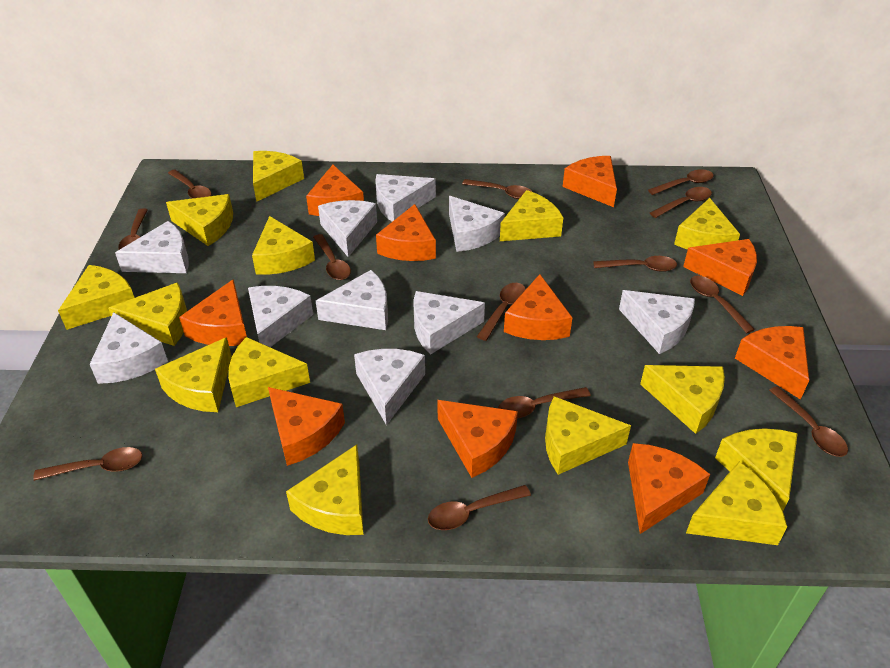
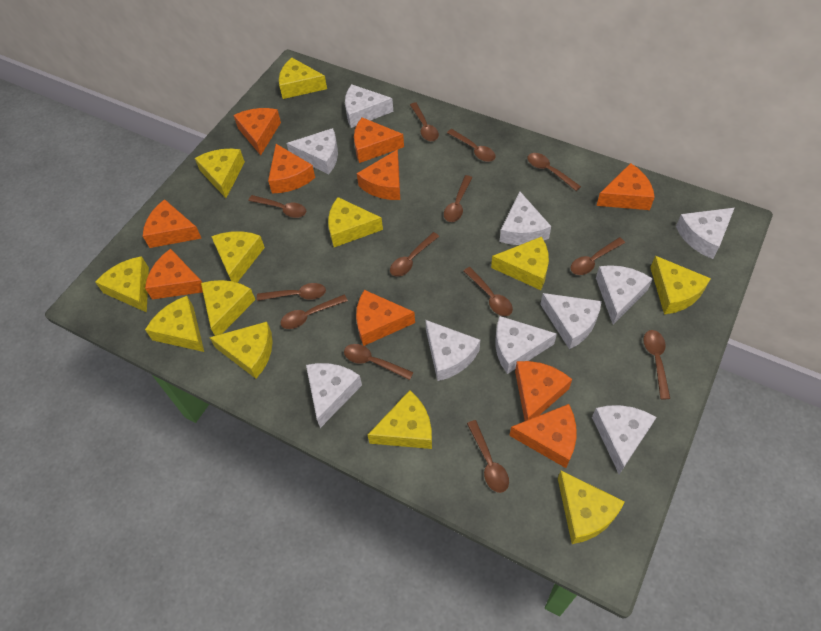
yellow cheese: 14 -> 12

